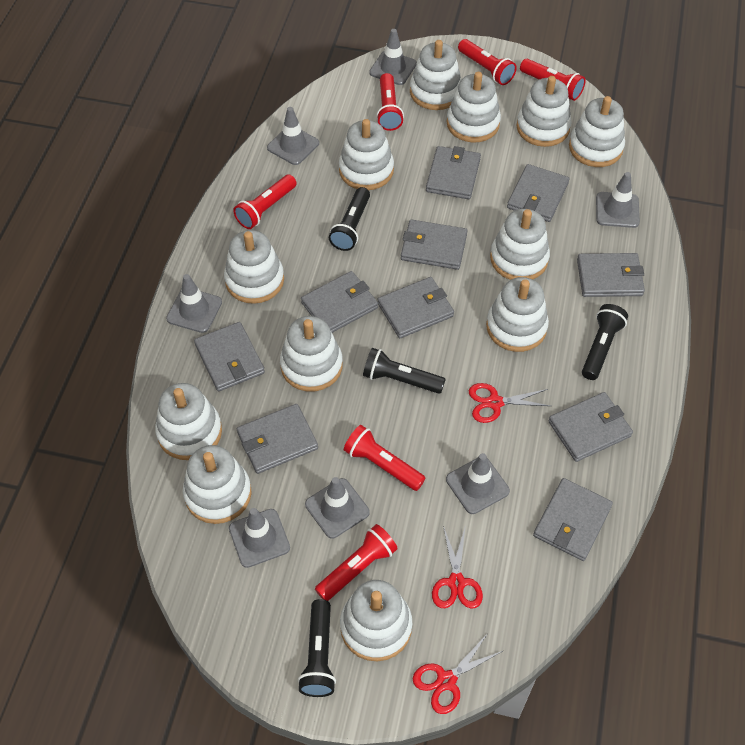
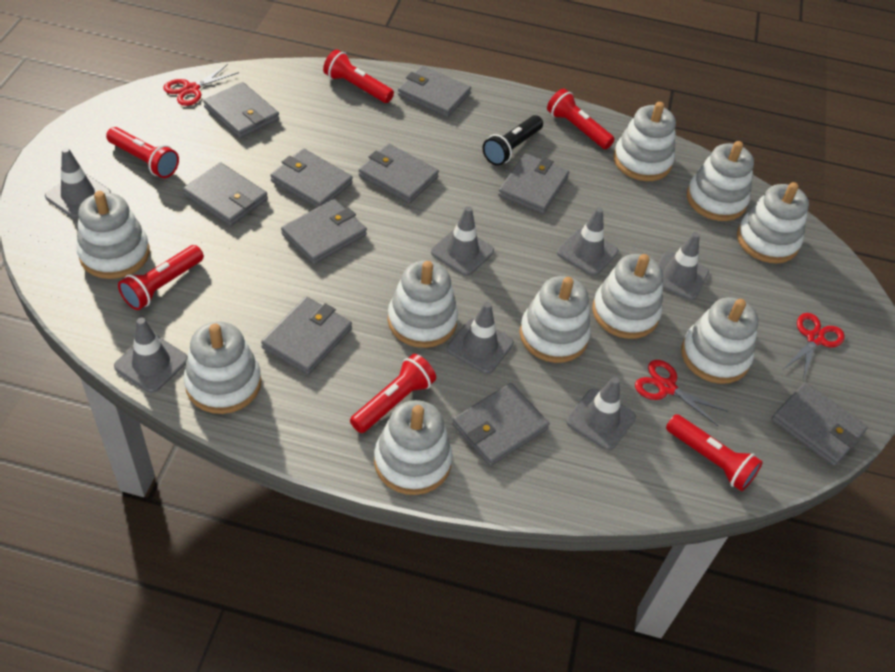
black flashlight: 4 -> 1
white stacking toy: 12 -> 10

